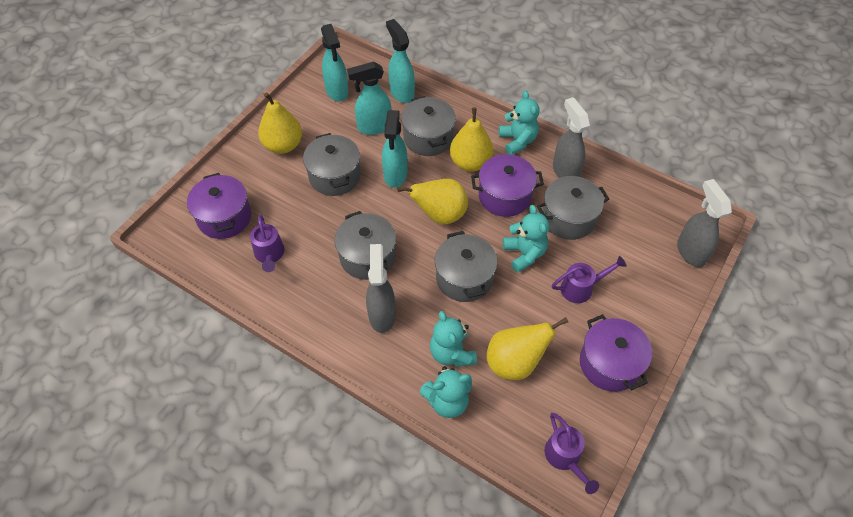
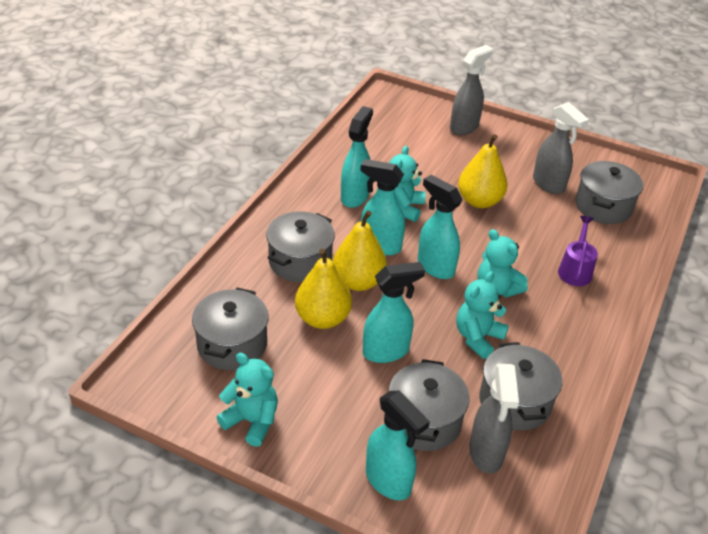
purple pot: 3 -> 0
purple watering can: 3 -> 1
turquoise spray bottle: 4 -> 5
yellow pear: 4 -> 3

